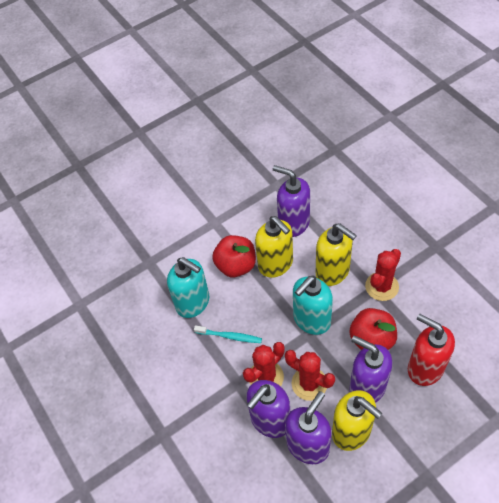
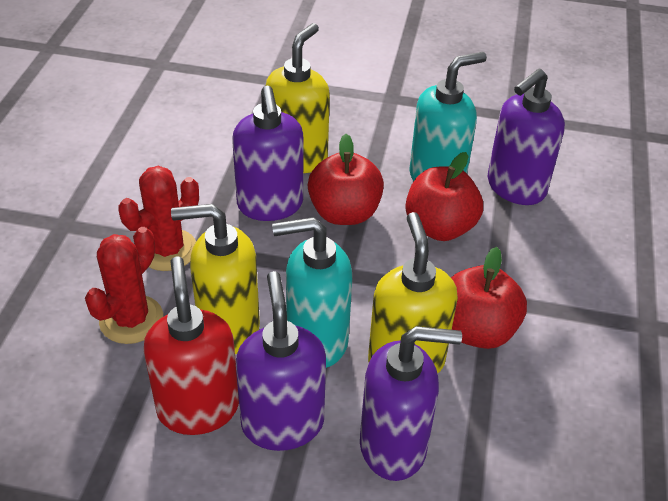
red apple: 2 -> 3
red cactus: 3 -> 2
turquoise toothbrush: 1 -> 0

